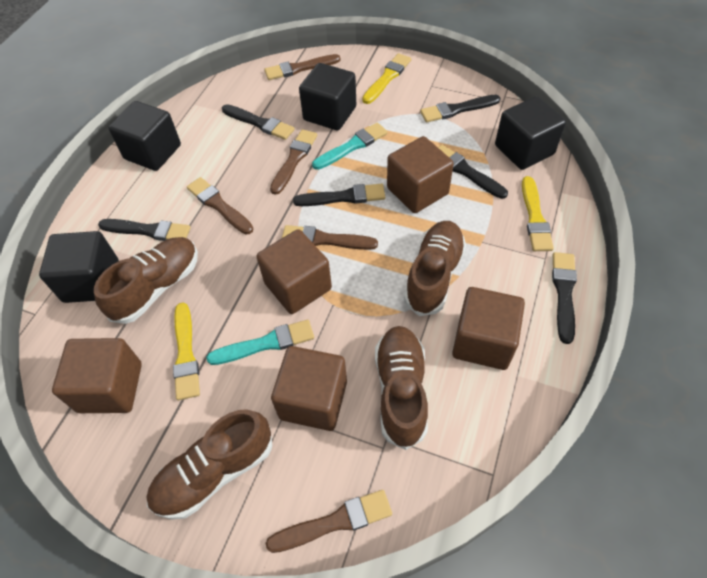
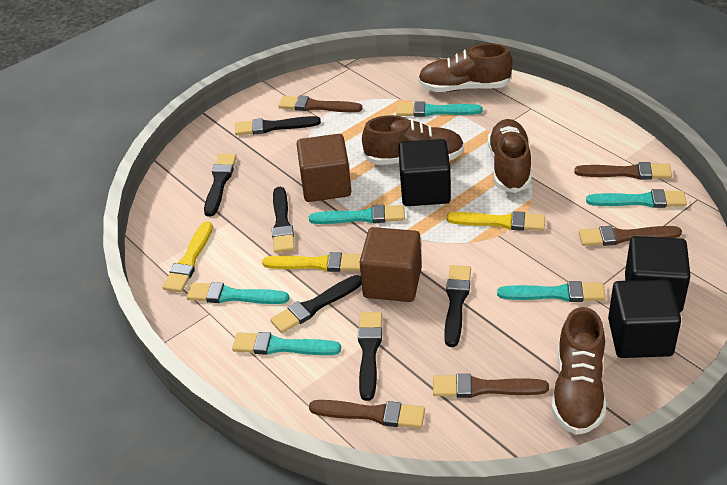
black cube: 4 -> 3
brown cube: 5 -> 2
turquoise brush: 2 -> 6

